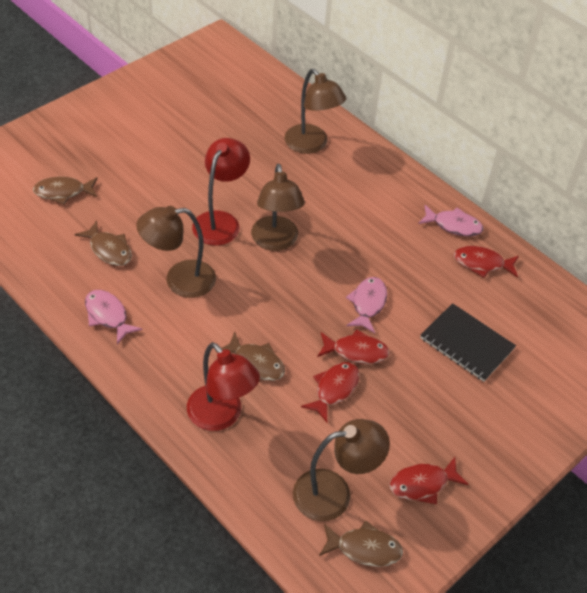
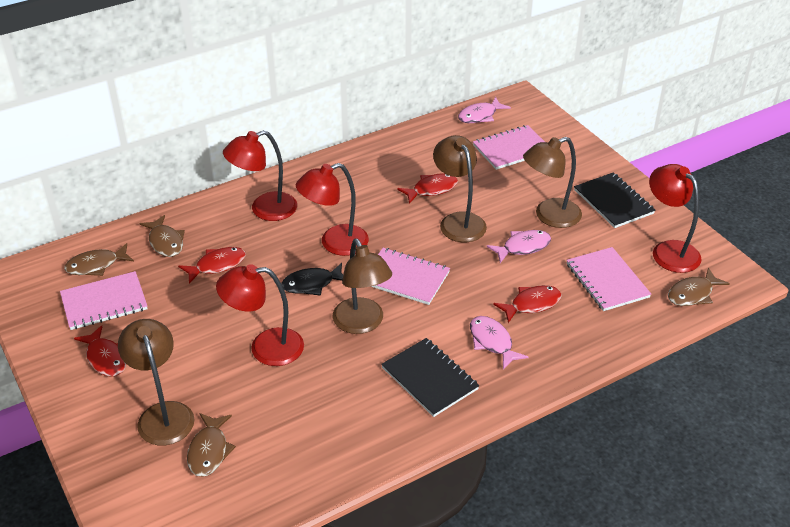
black fish: 0 -> 1
black notebook: 1 -> 2
pink notebook: 0 -> 4
red lamp: 2 -> 4

